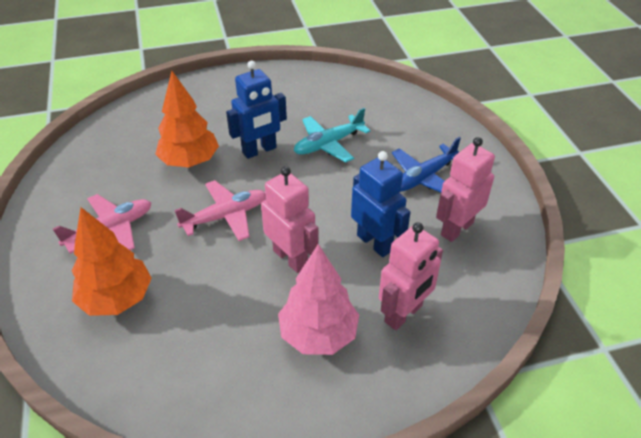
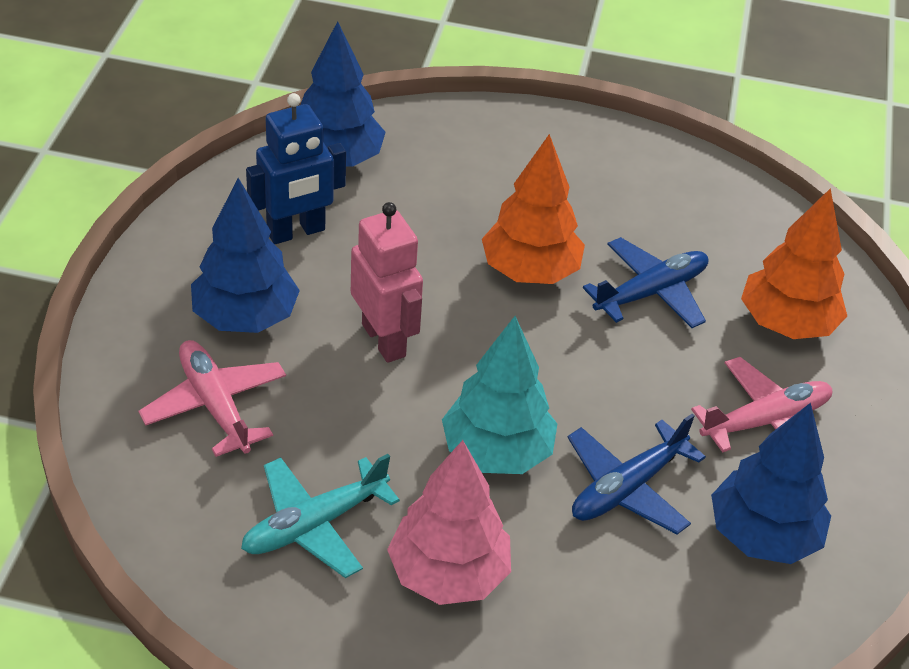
blue plane: 1 -> 2
blue robot: 2 -> 1
blue tree: 0 -> 3
pink robot: 3 -> 1
turquoise tree: 0 -> 1

